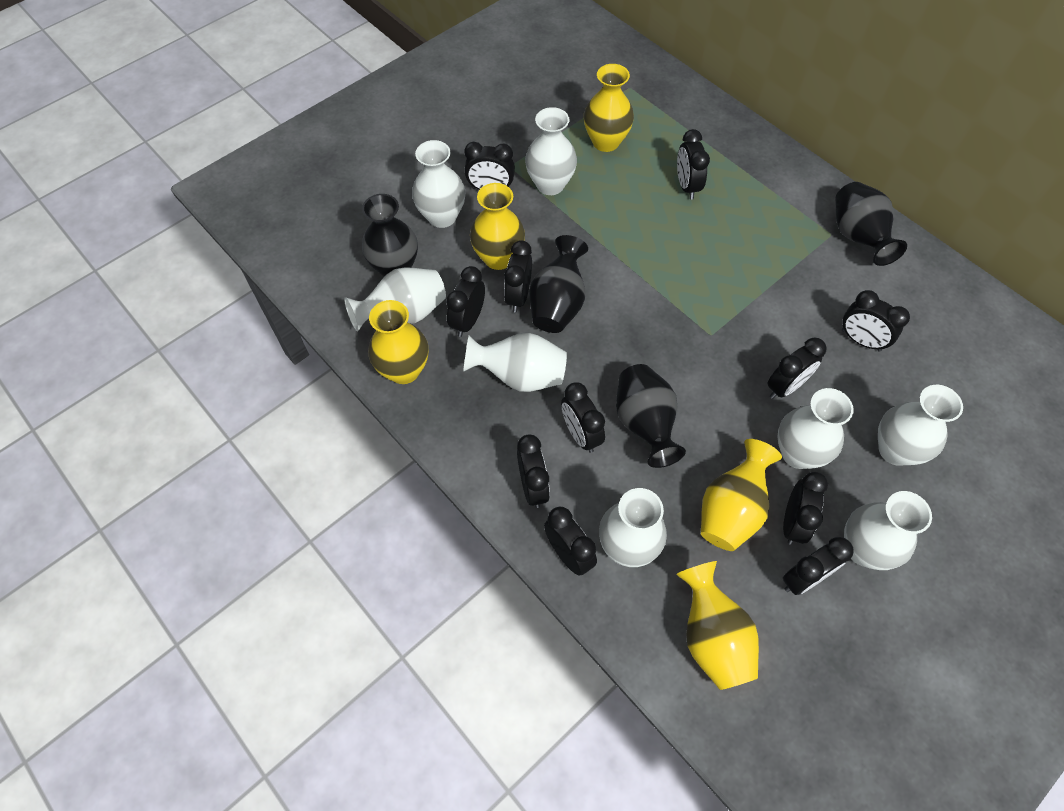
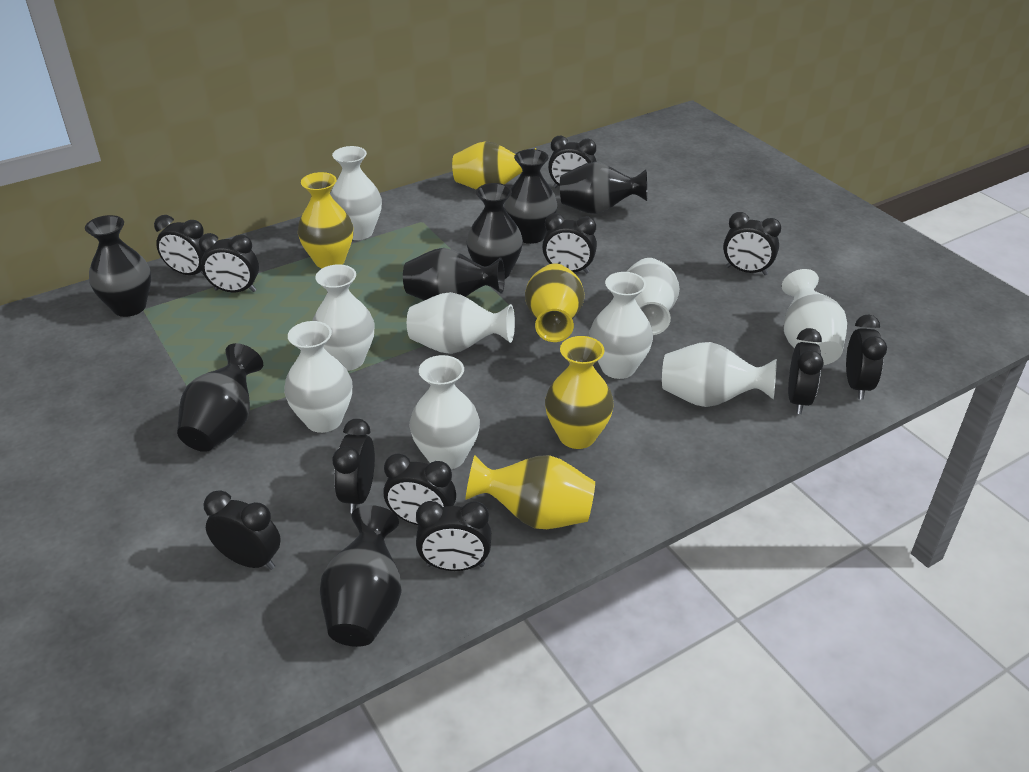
black vase: 4 -> 7
white vase: 8 -> 9

